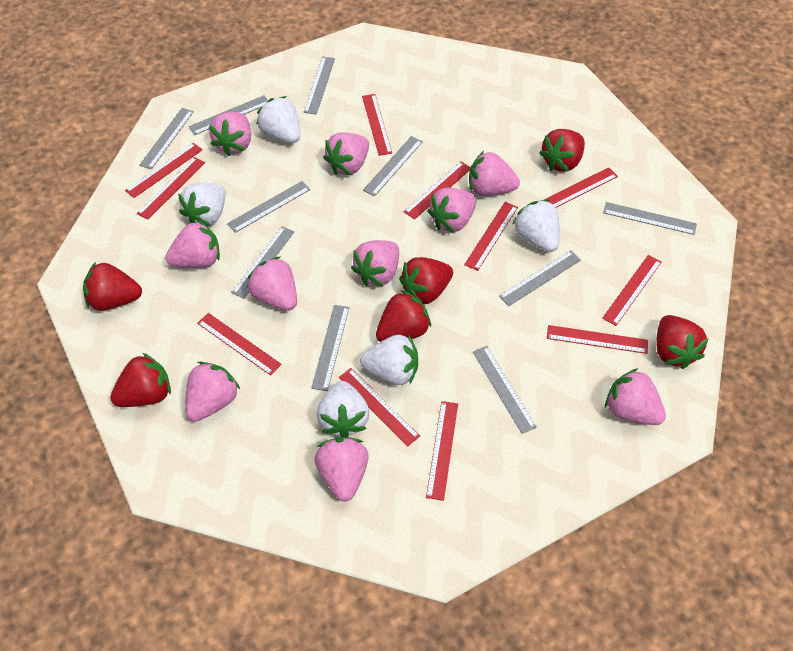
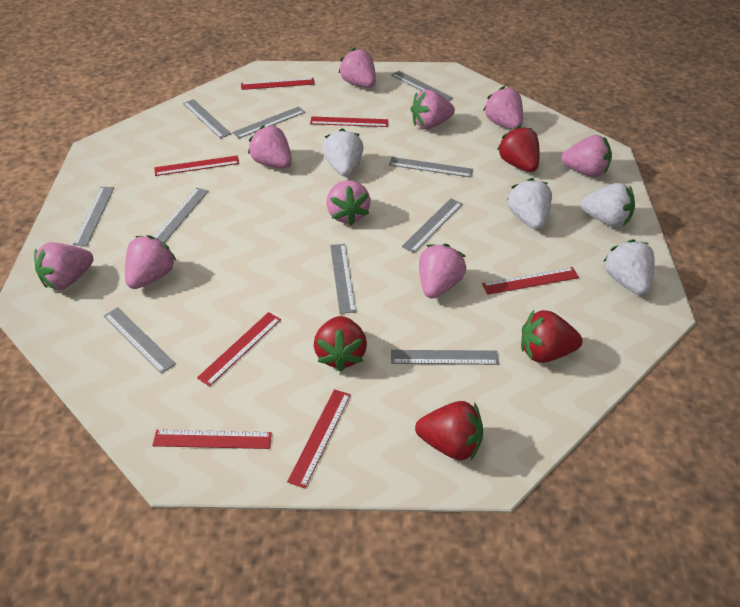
pink strawberry: 10 -> 9
red ruler: 11 -> 7
red strawberry: 6 -> 4
white strawberry: 5 -> 4

